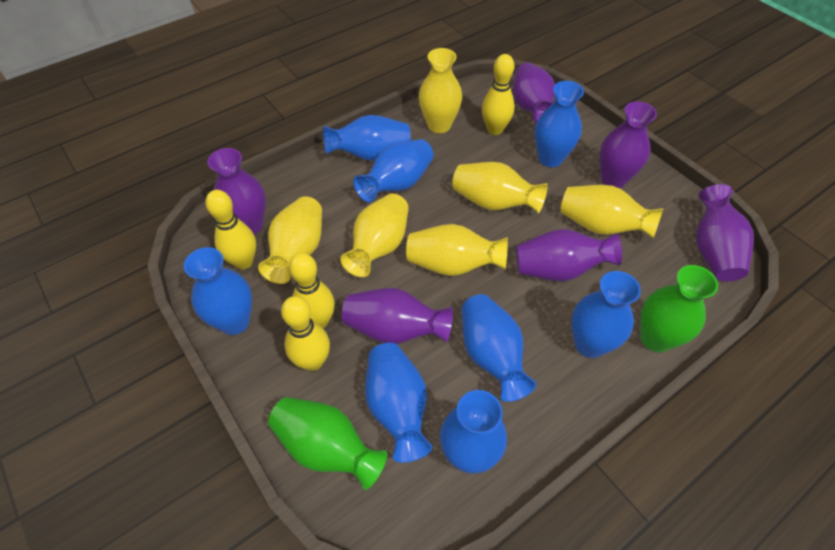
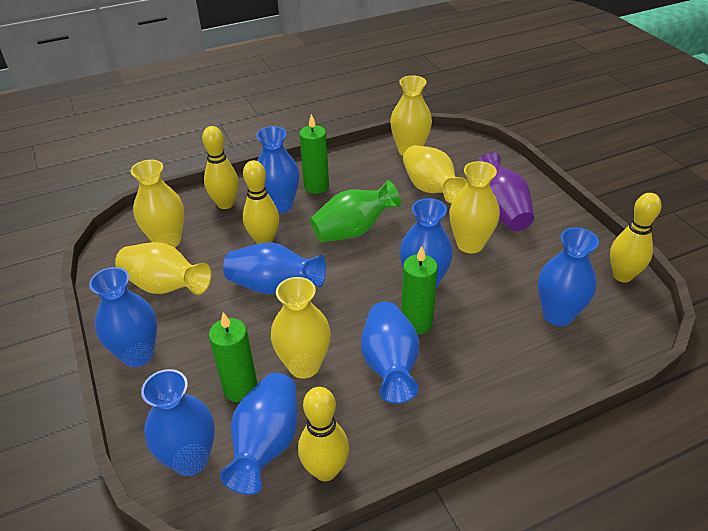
green candle: 0 -> 3
green vase: 2 -> 1
purple vase: 6 -> 1

